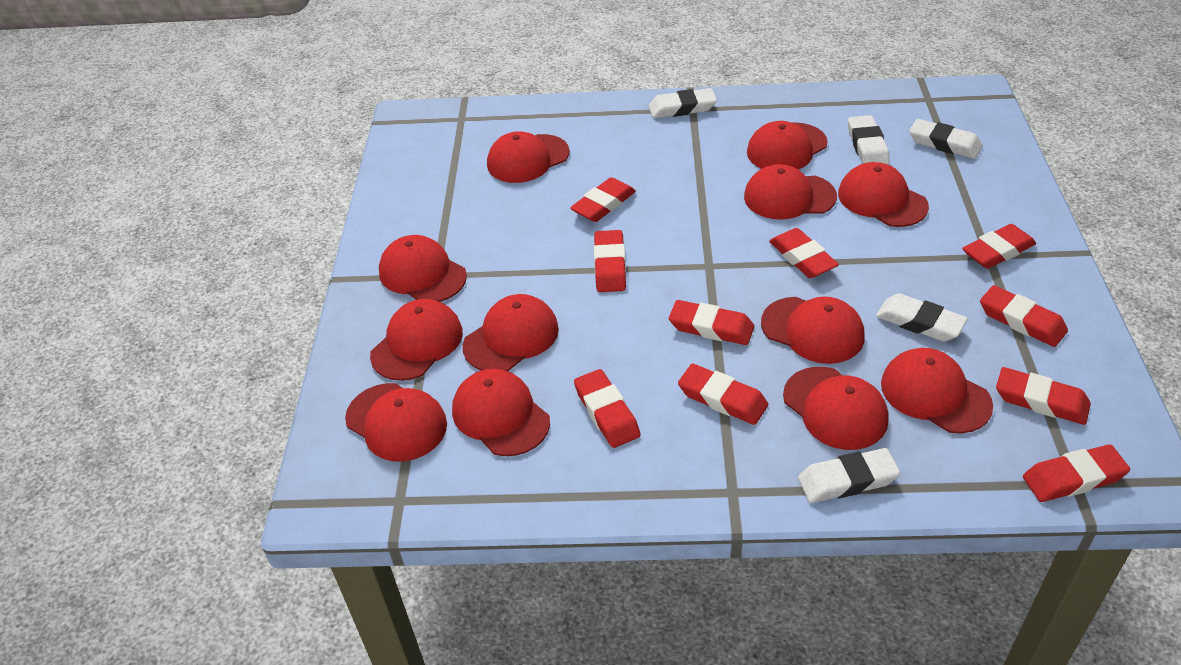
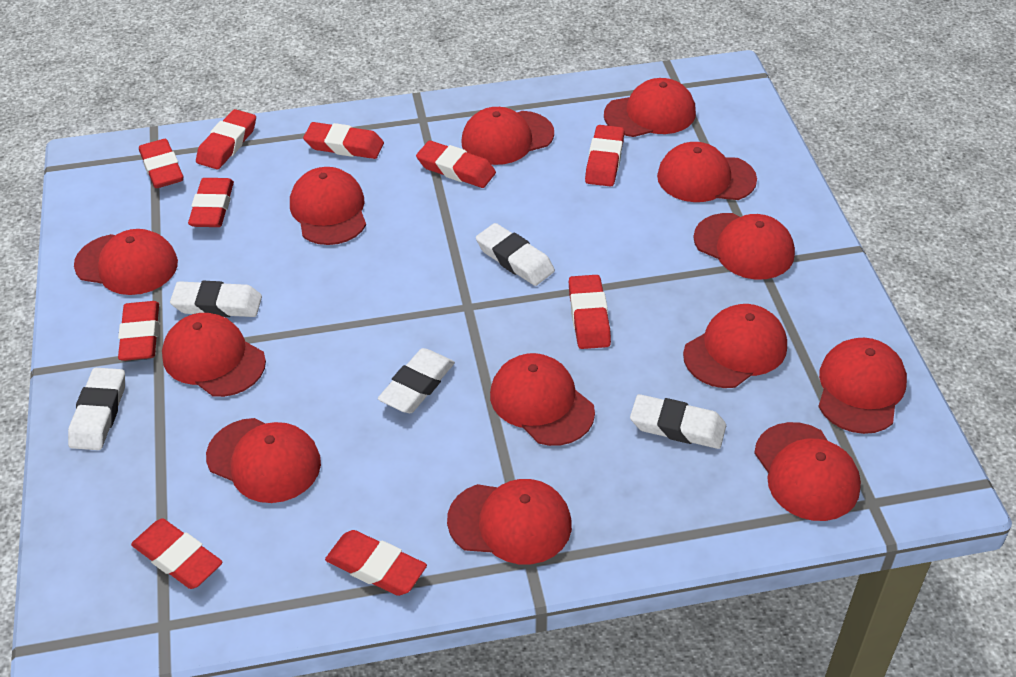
red cap: 12 -> 13

